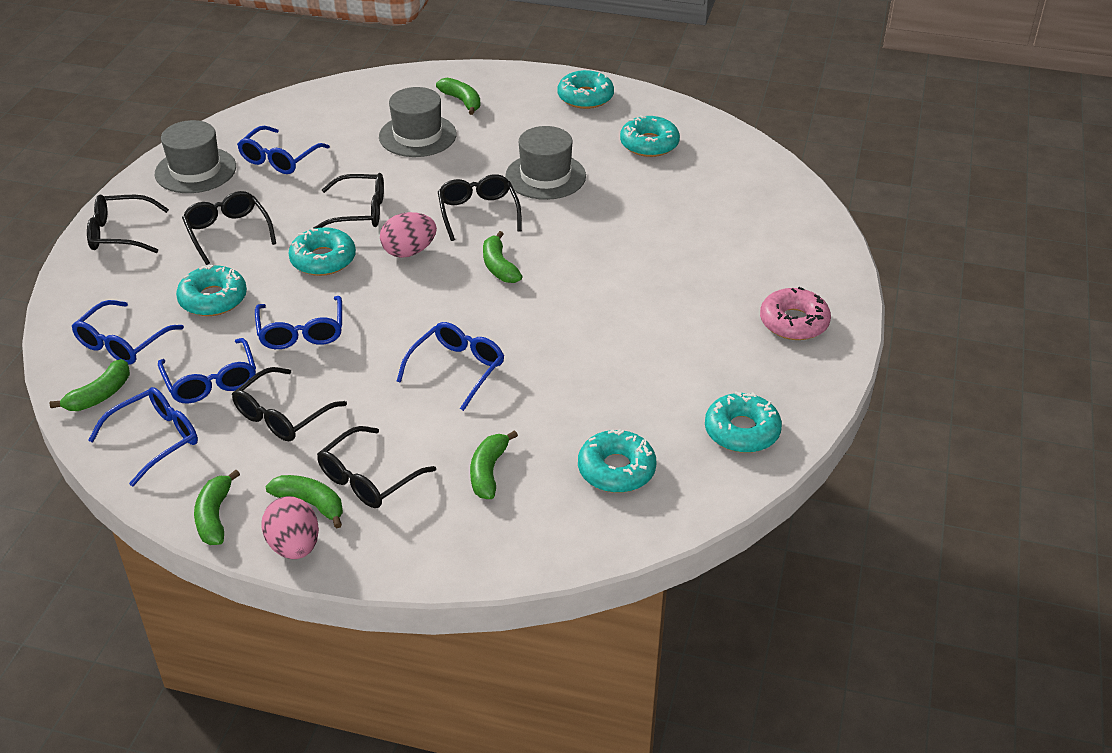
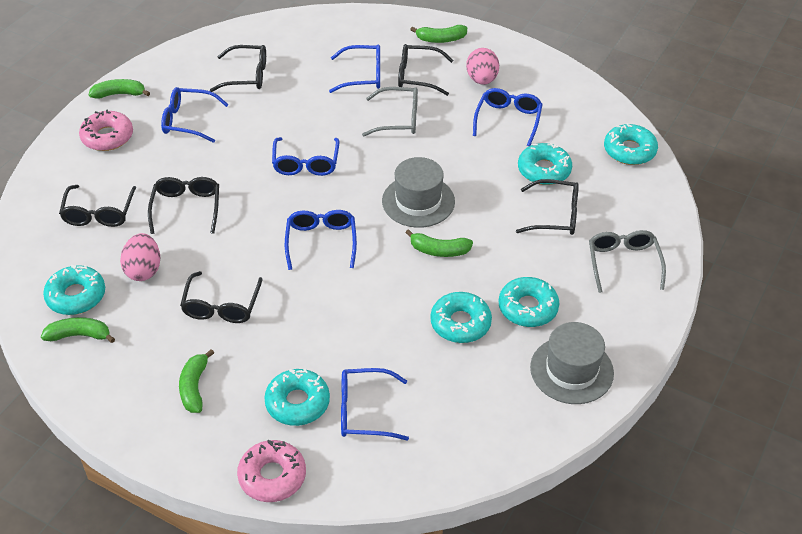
green banana: 6 -> 5
grey glasses: 0 -> 2
grey hat: 3 -> 2
pink donut: 1 -> 2

